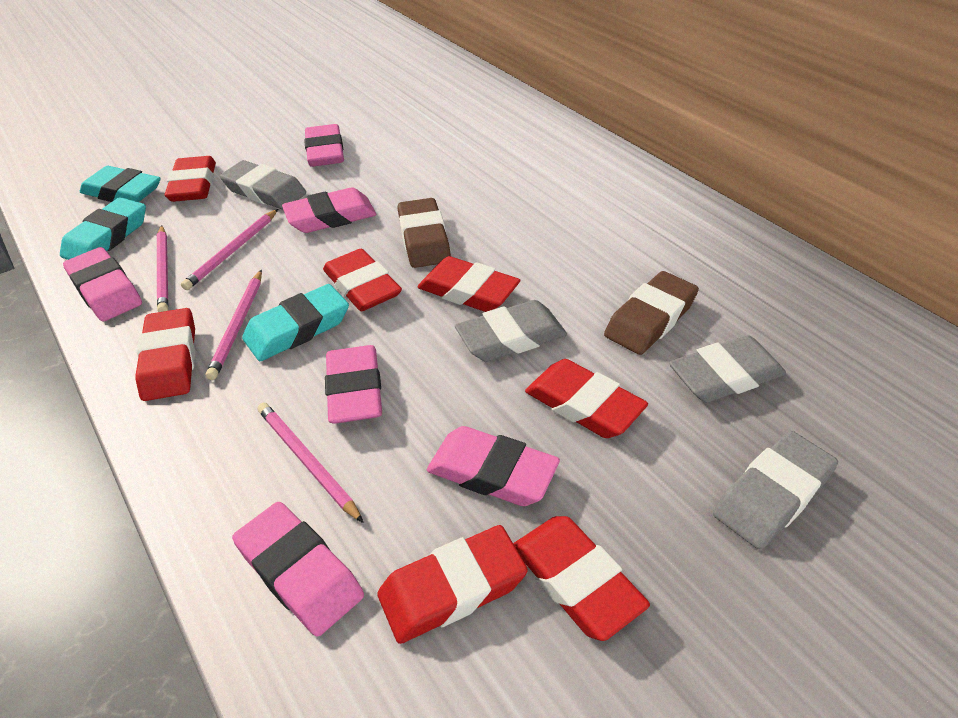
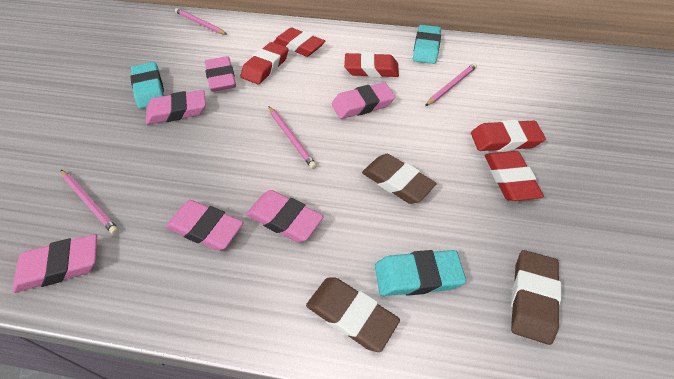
brown eraser: 2 -> 3
grey eraser: 4 -> 0
red eraser: 7 -> 5

